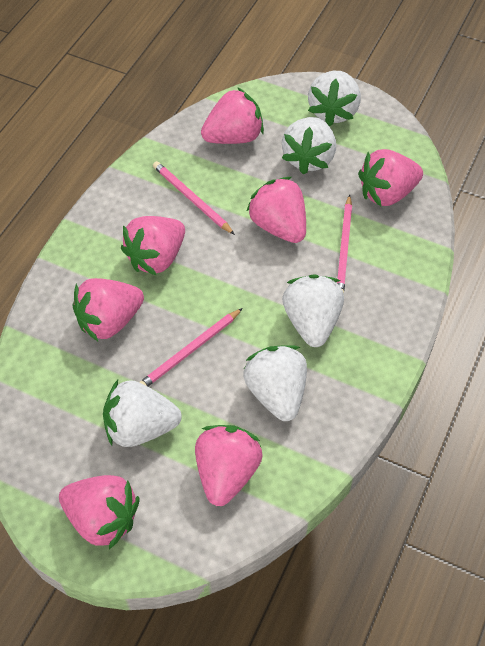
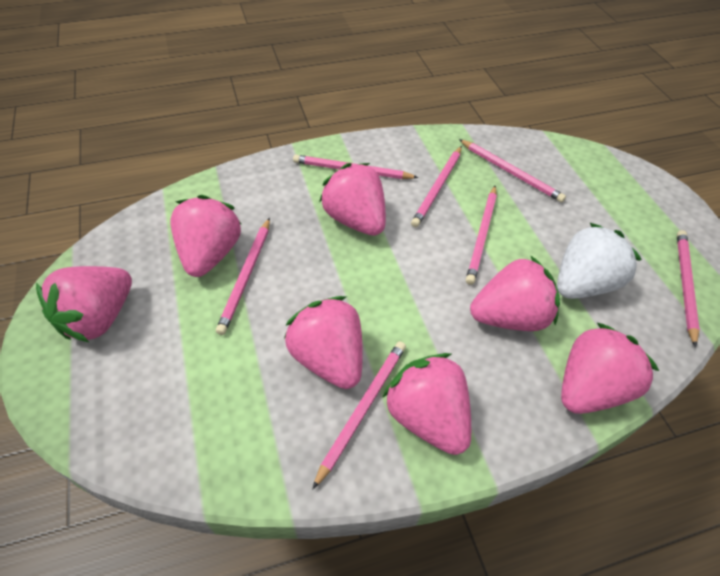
pink pencil: 3 -> 7
white strawberry: 5 -> 1

